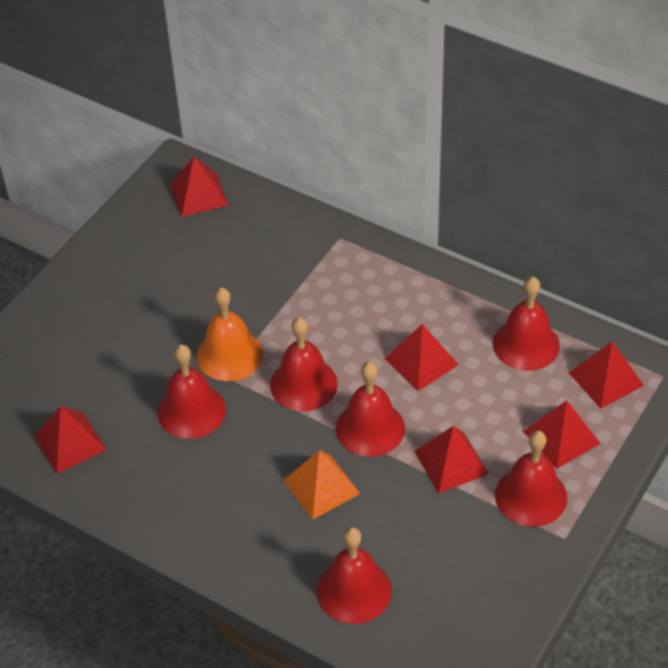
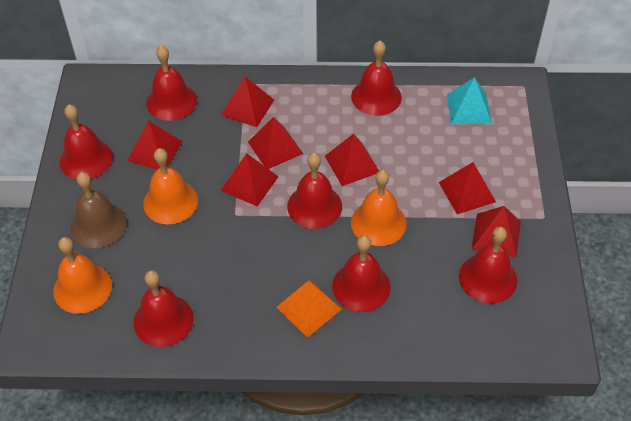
brown bell: 0 -> 1
orange bell: 1 -> 3
red bell: 6 -> 7
red pyramid: 6 -> 7
turquoise pyramid: 0 -> 1

